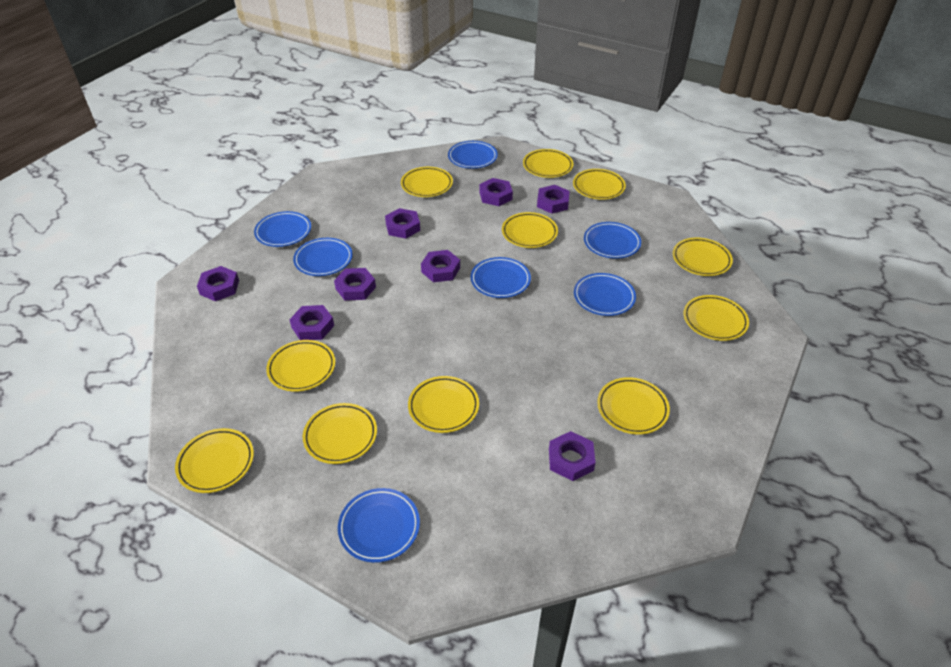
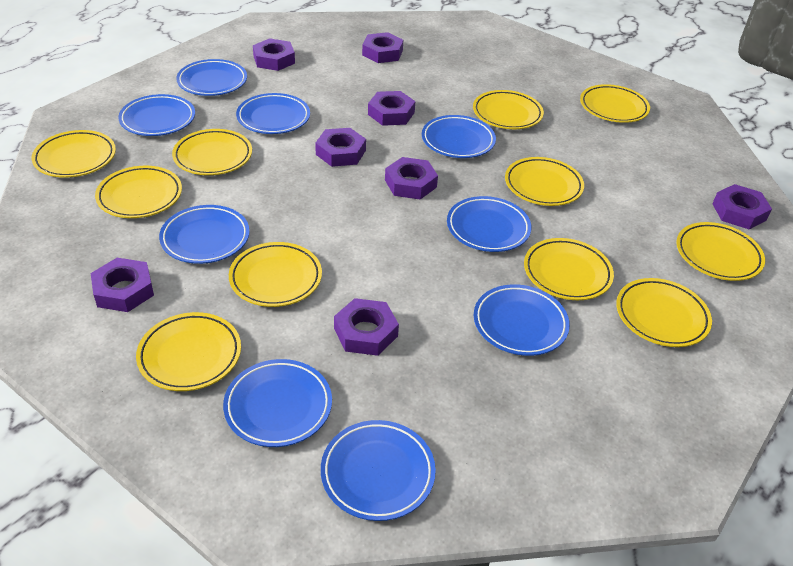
blue plate: 7 -> 9

